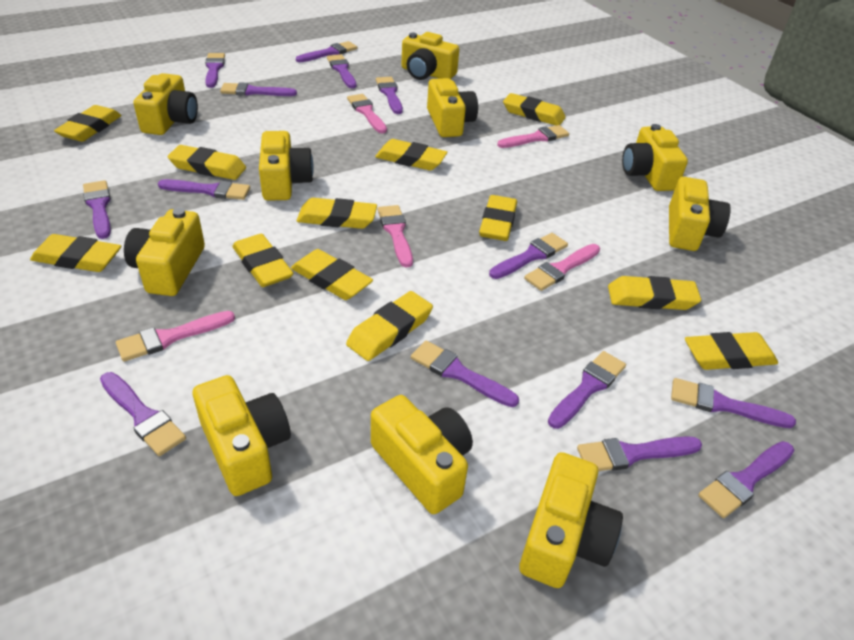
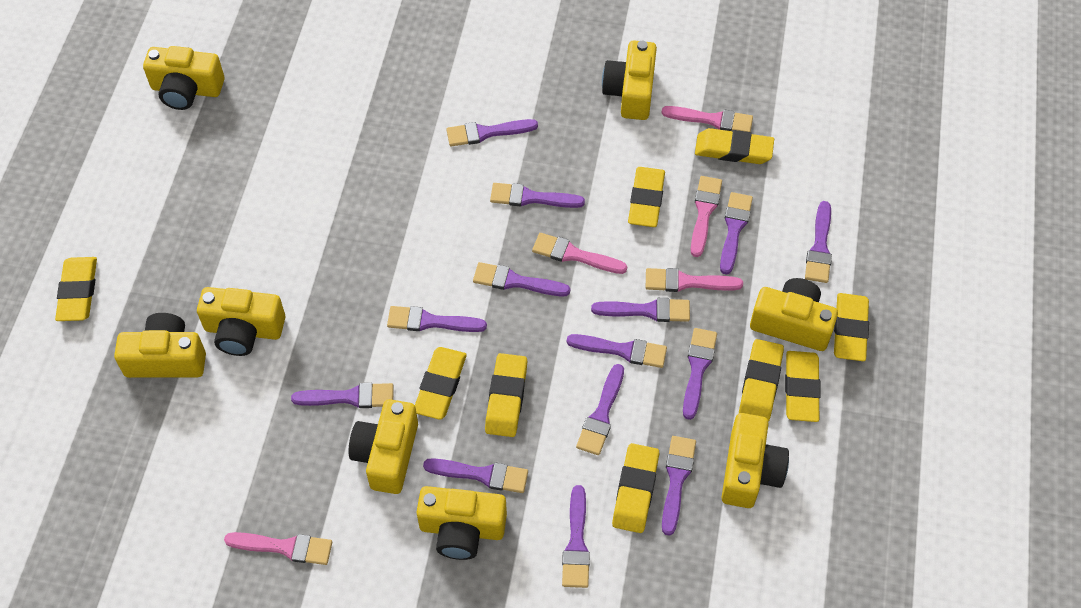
yellow camera: 10 -> 8
yellow eraser: 12 -> 9

